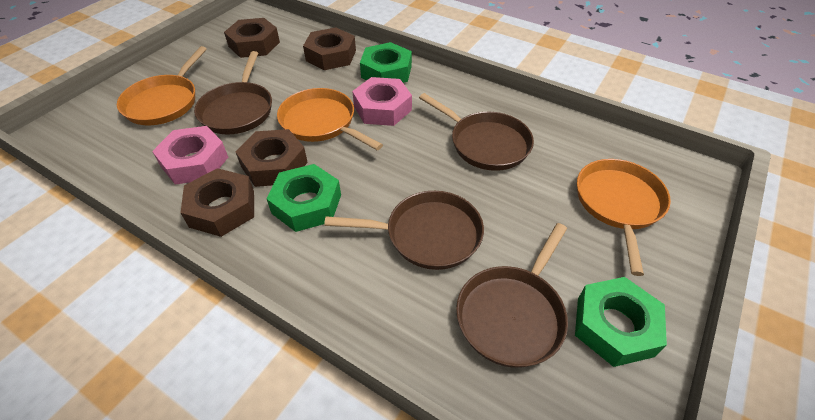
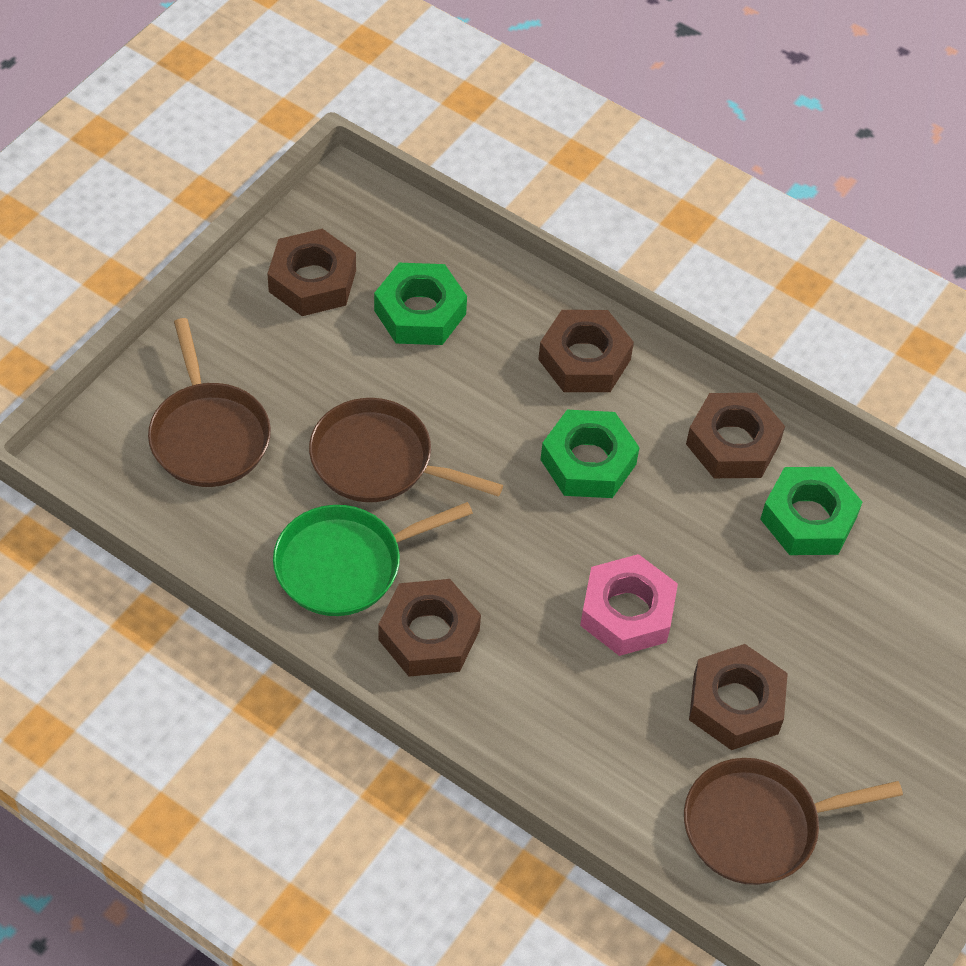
brown nut: 4 -> 5
brown pan: 4 -> 3
green pan: 0 -> 1
orange pan: 3 -> 0
pink nut: 2 -> 1

